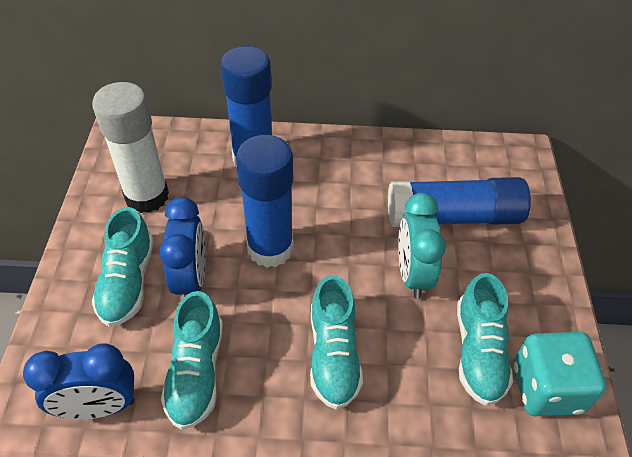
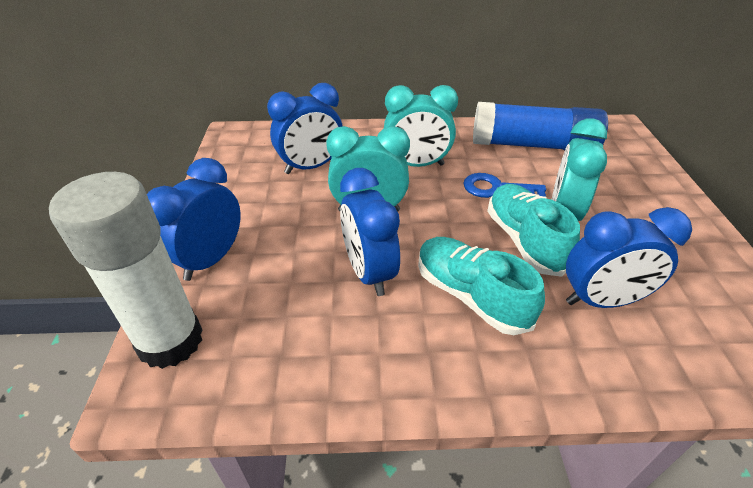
blue clock: 2 -> 4
blue glue stick: 3 -> 1
blue key: 0 -> 1
turquoise clock: 1 -> 3
turquoise dice: 1 -> 0
turquoise shoe: 4 -> 2

